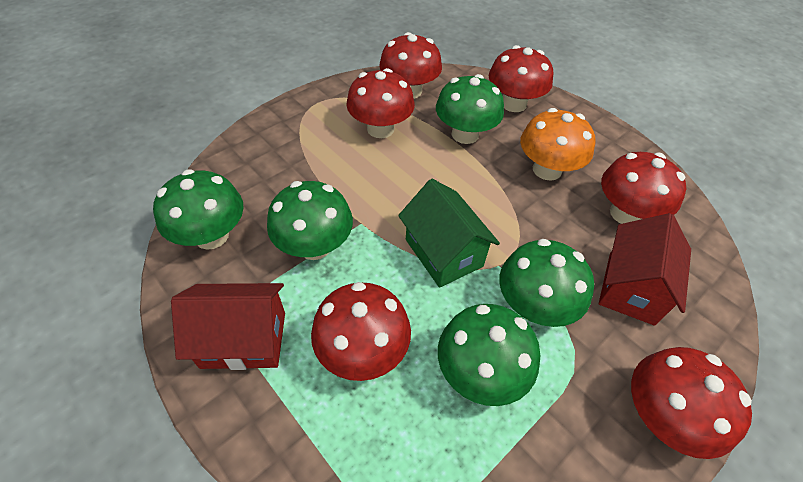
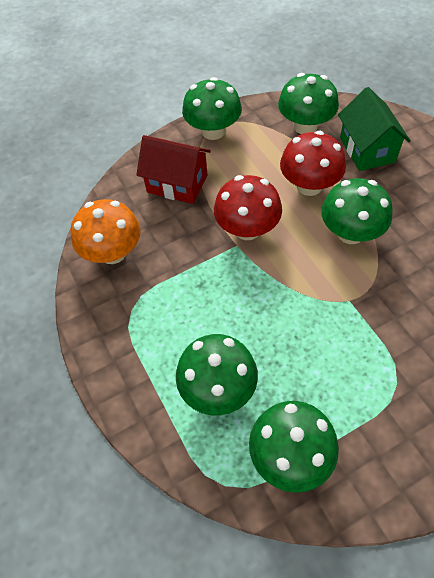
red house: 2 -> 1
red mushroom: 6 -> 2

